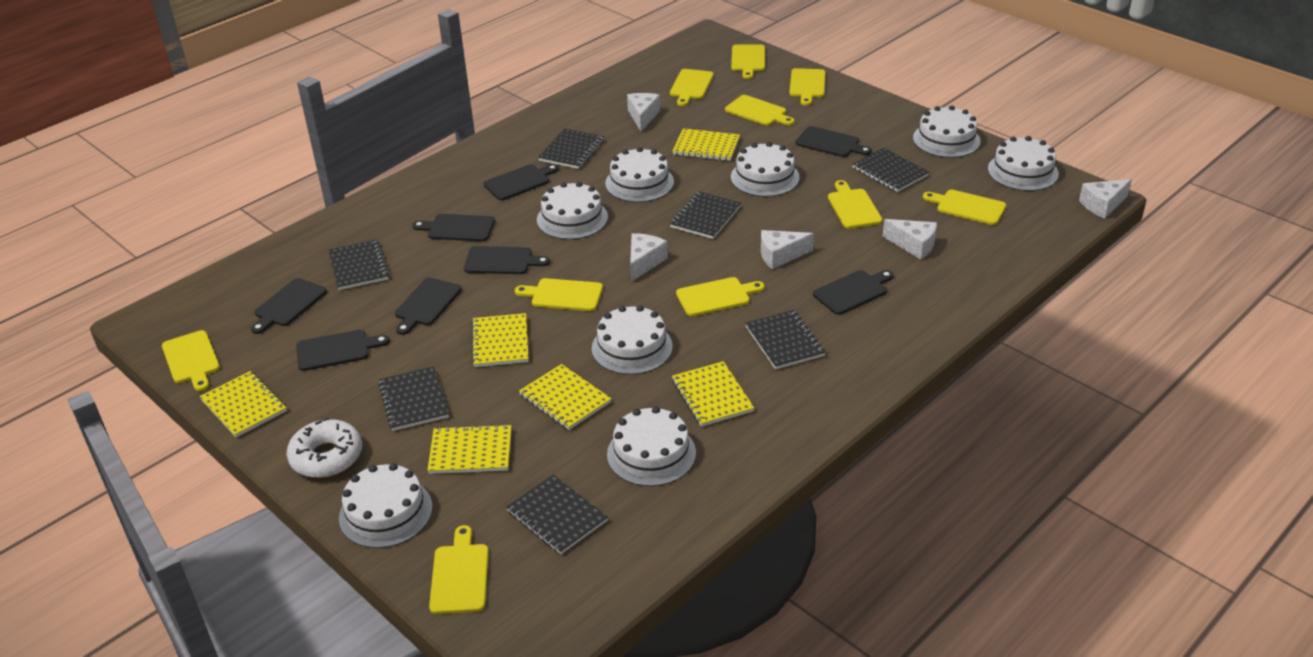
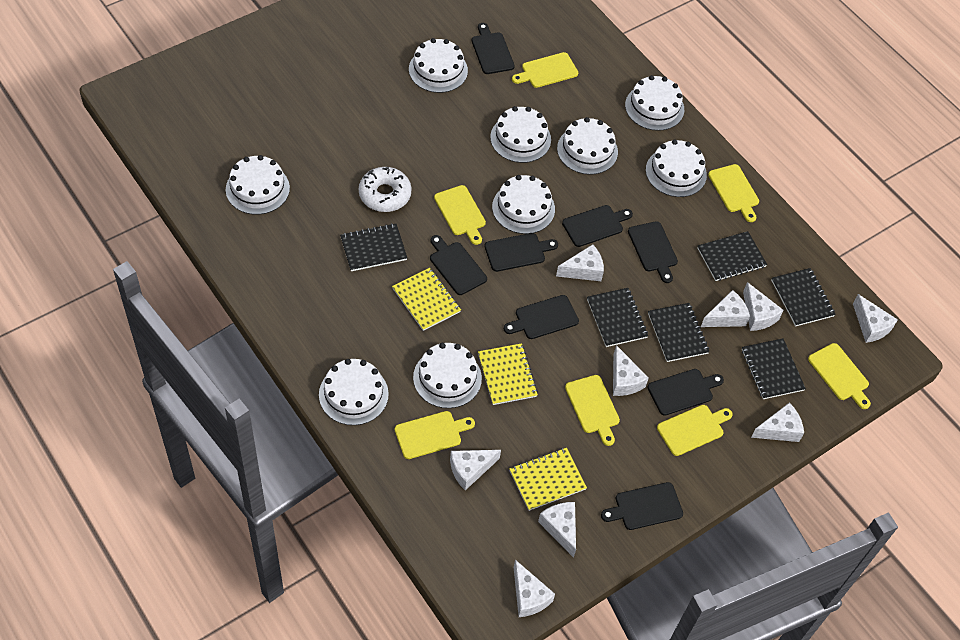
black notebook: 7 -> 6
white cake: 8 -> 9
white cheese: 5 -> 9
yellow cutting board: 10 -> 7
yellow notebook: 6 -> 3

